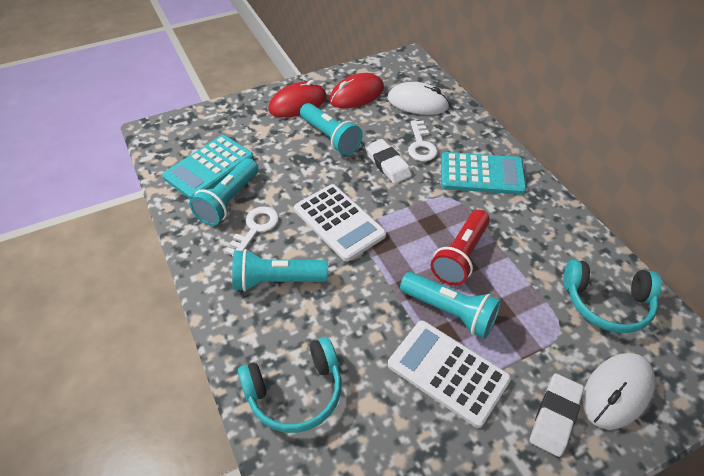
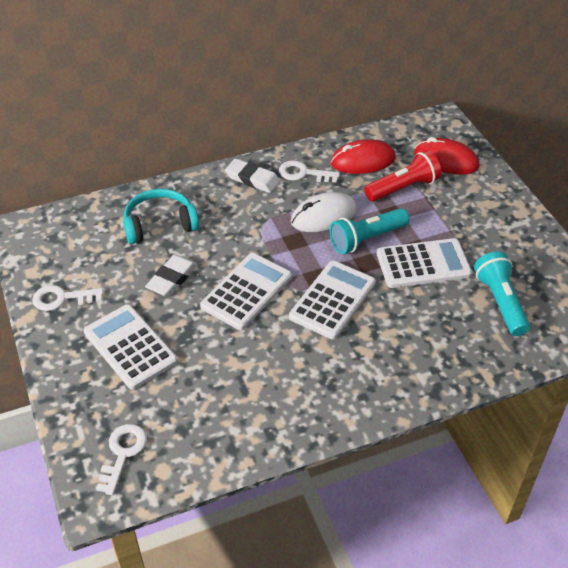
turquoise calculator: 2 -> 0
turquoise flashlight: 4 -> 2
turquoise headphones: 2 -> 1
white calculator: 2 -> 4
white key: 2 -> 3
white mouse: 2 -> 1

